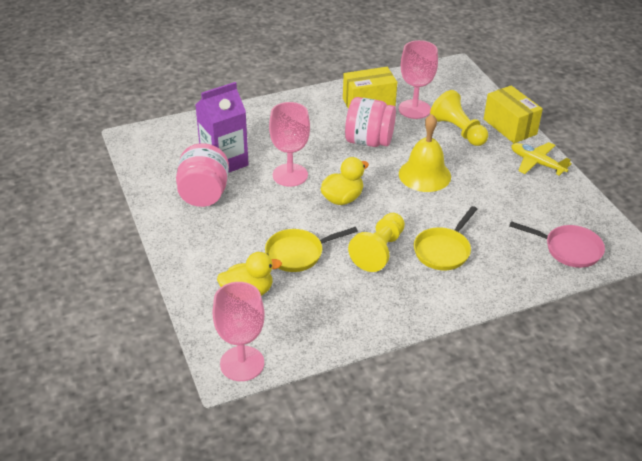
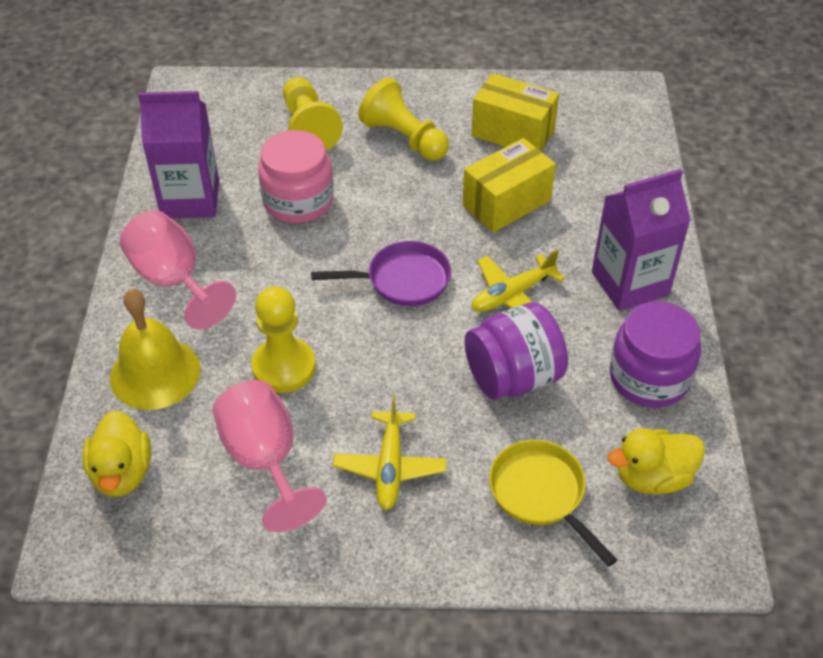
pink goblet: 3 -> 2
pink jar: 2 -> 1
pink pan: 1 -> 0
purple carton: 1 -> 2
purple jar: 0 -> 2
purple pan: 0 -> 1
yellow pan: 2 -> 1
yellow pawn: 2 -> 3
yellow plane: 1 -> 2

